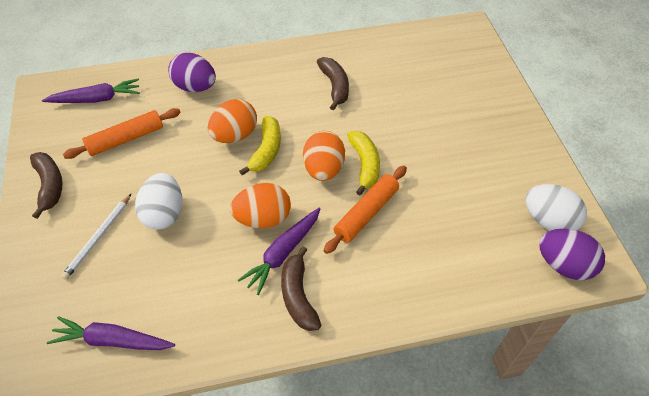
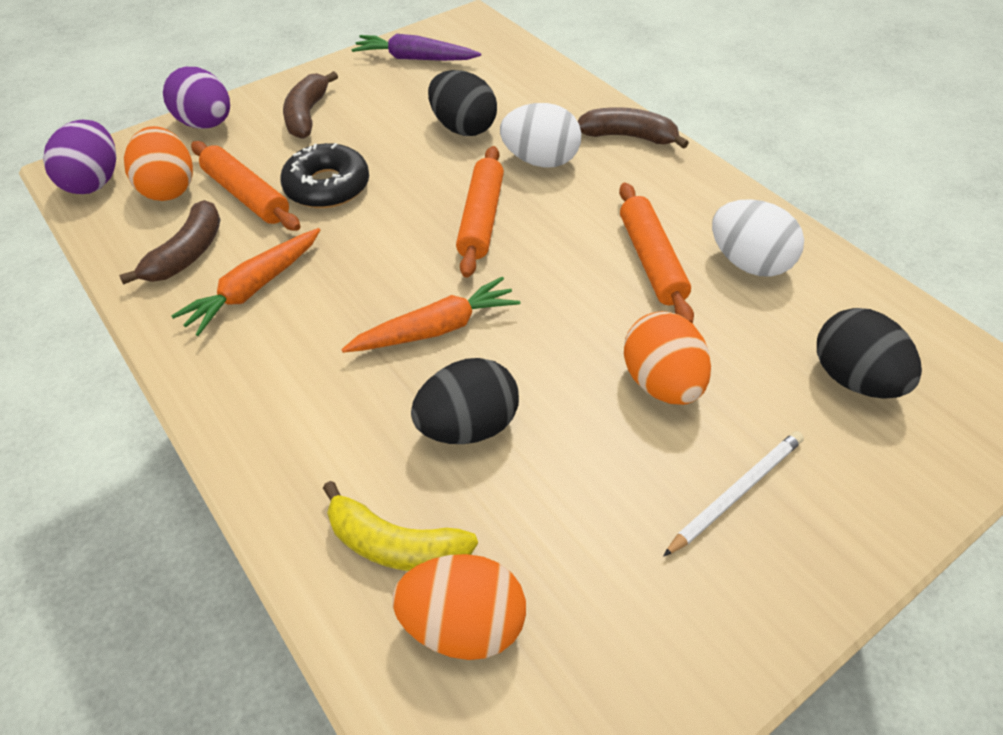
black donut: 0 -> 1
black egg: 0 -> 3
orange carrot: 0 -> 2
orange rolling pin: 2 -> 3
purple carrot: 3 -> 1
yellow banana: 2 -> 1

